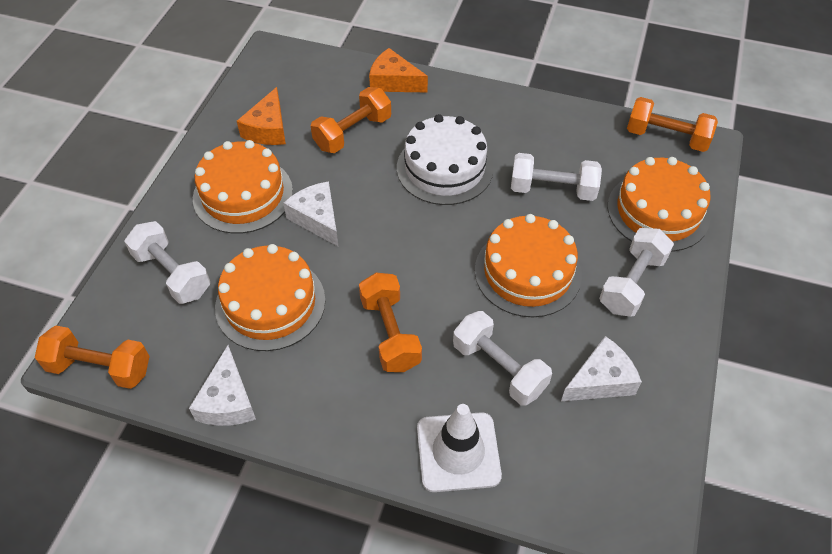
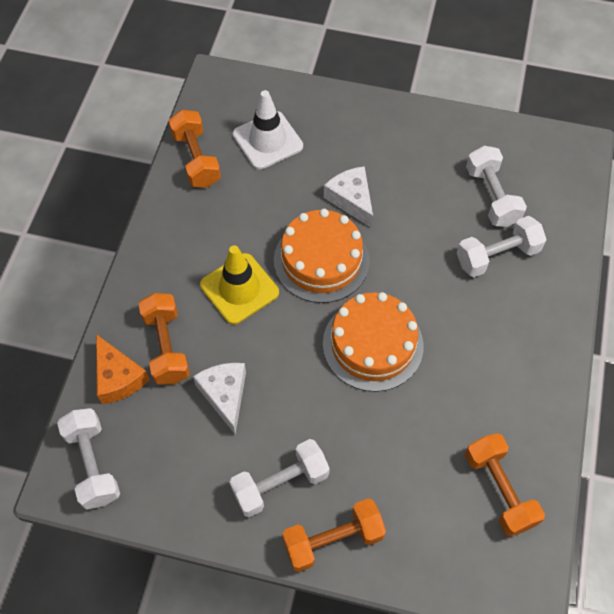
orange cake: 4 -> 2
orange cheese: 2 -> 1
white cake: 1 -> 0
white cheese: 3 -> 2
yellow traffic cone: 0 -> 1

